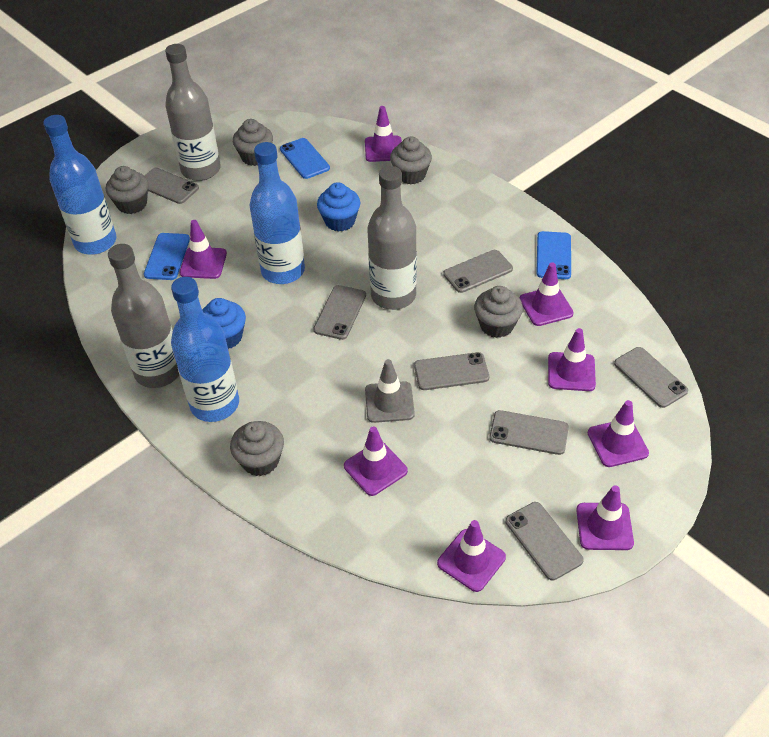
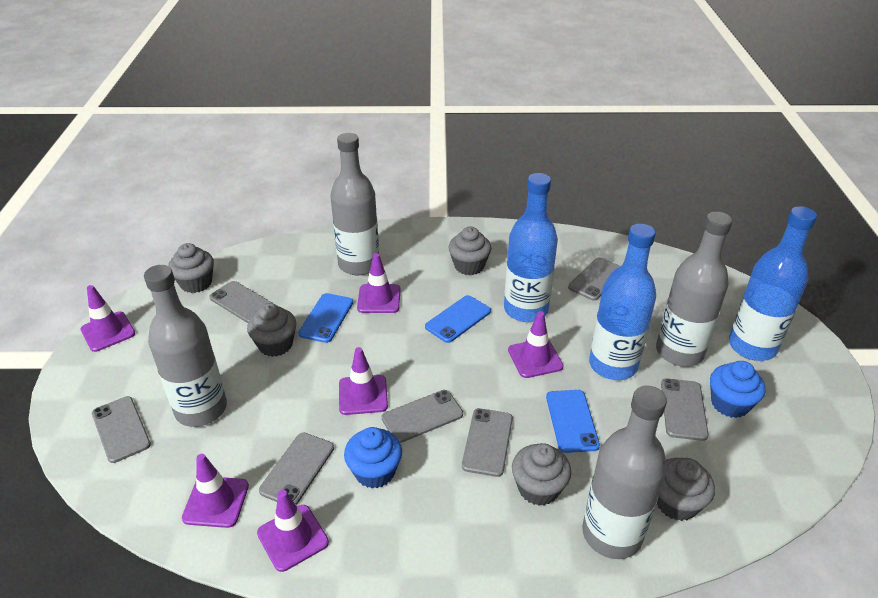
grey bottle: 3 -> 4
grey traffic cone: 1 -> 0
purple traffic cone: 8 -> 6

